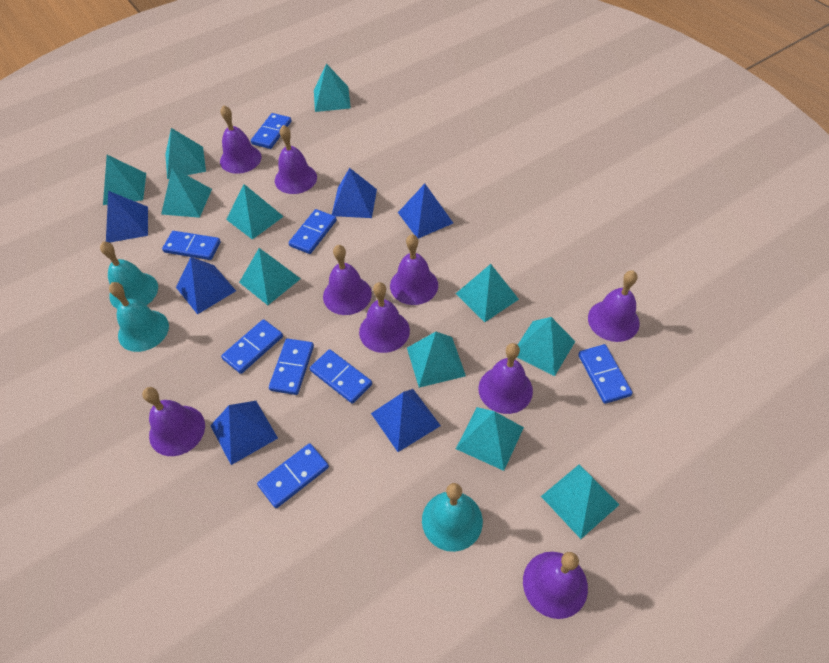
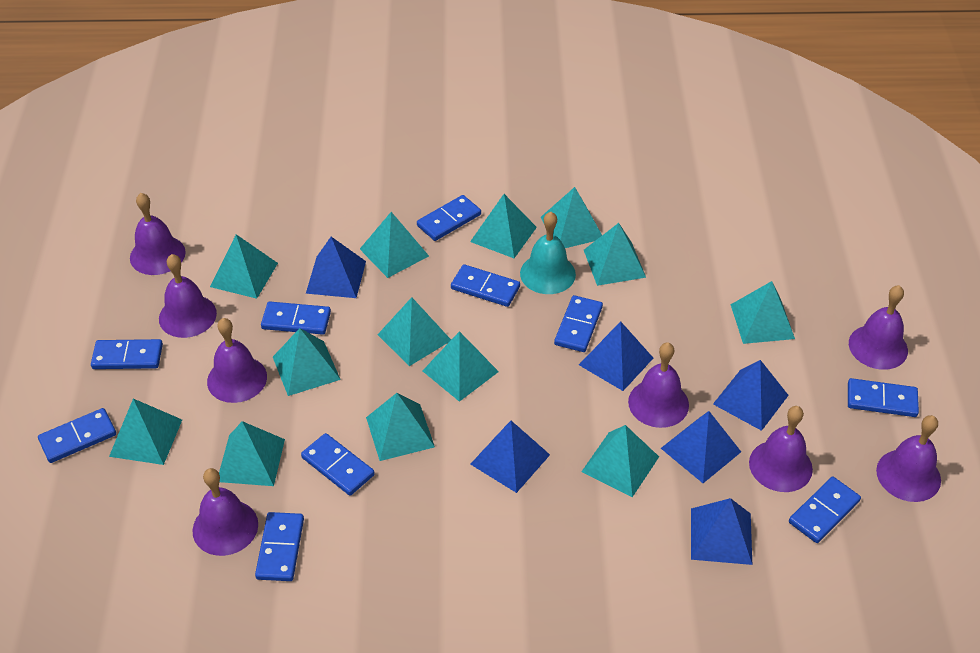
blue domino: 8 -> 10
purple bell: 9 -> 8
turquoise bell: 3 -> 1
turquoise pyramid: 11 -> 13

